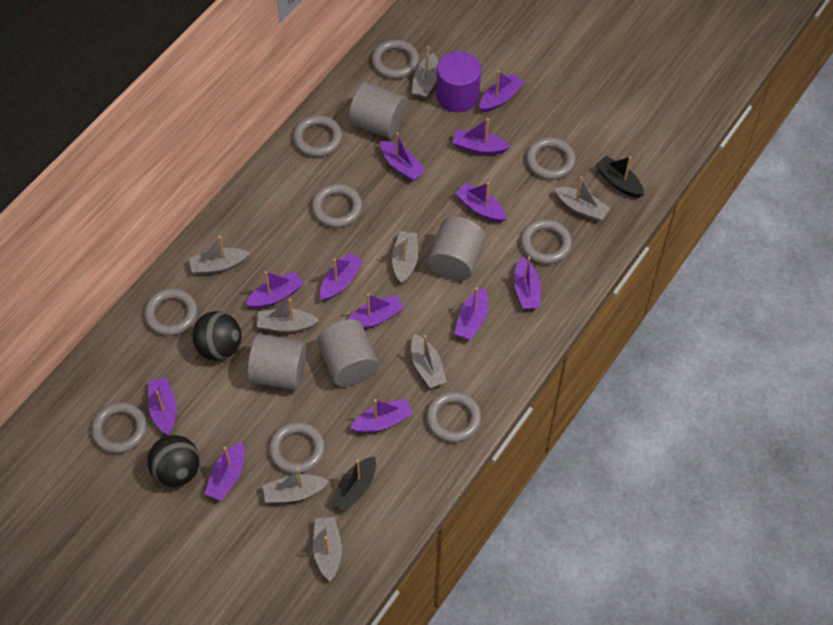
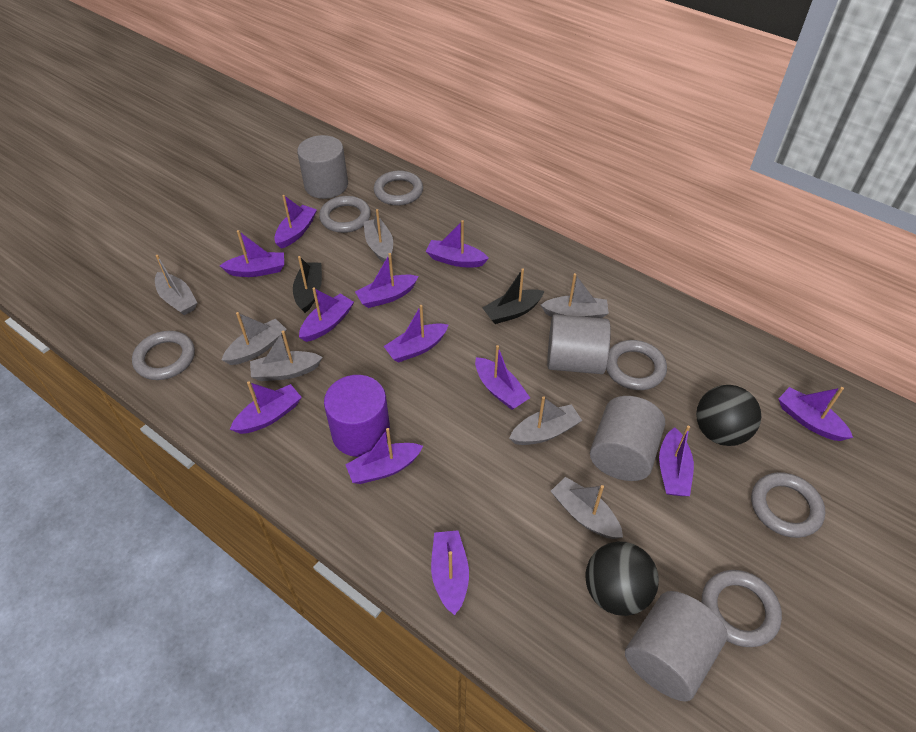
grey boat: 8 -> 7
grey ring: 9 -> 6

